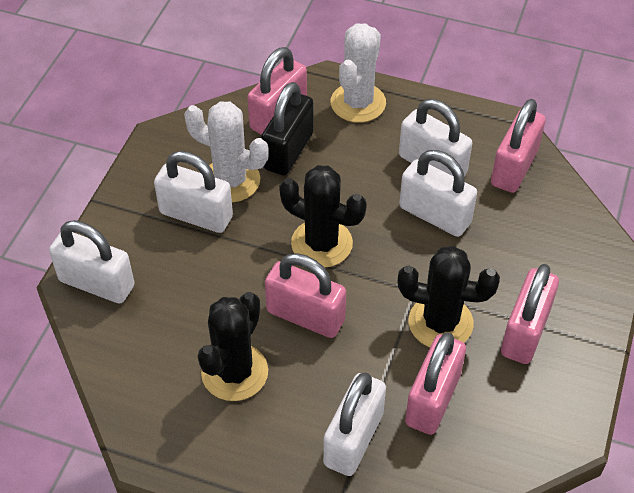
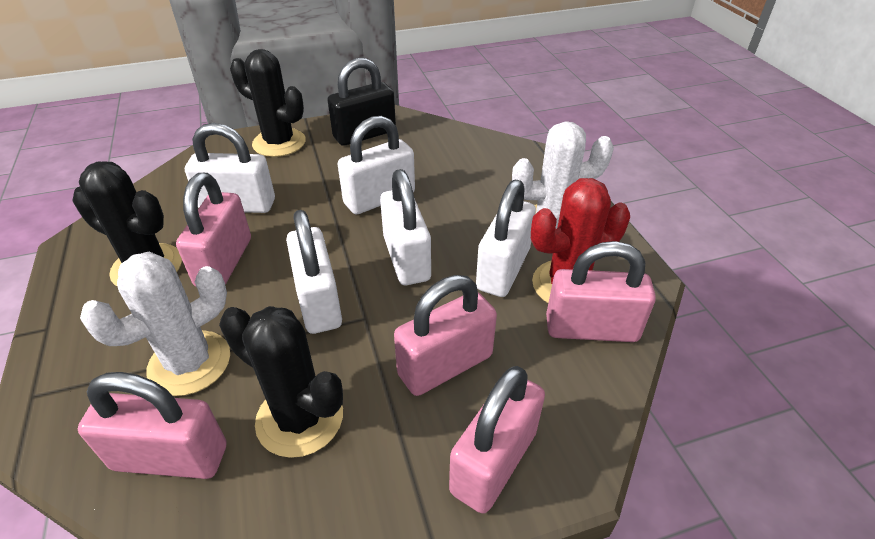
red cactus: 0 -> 1

